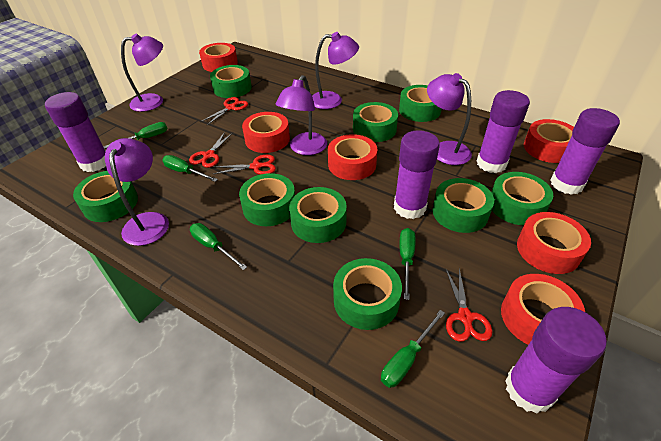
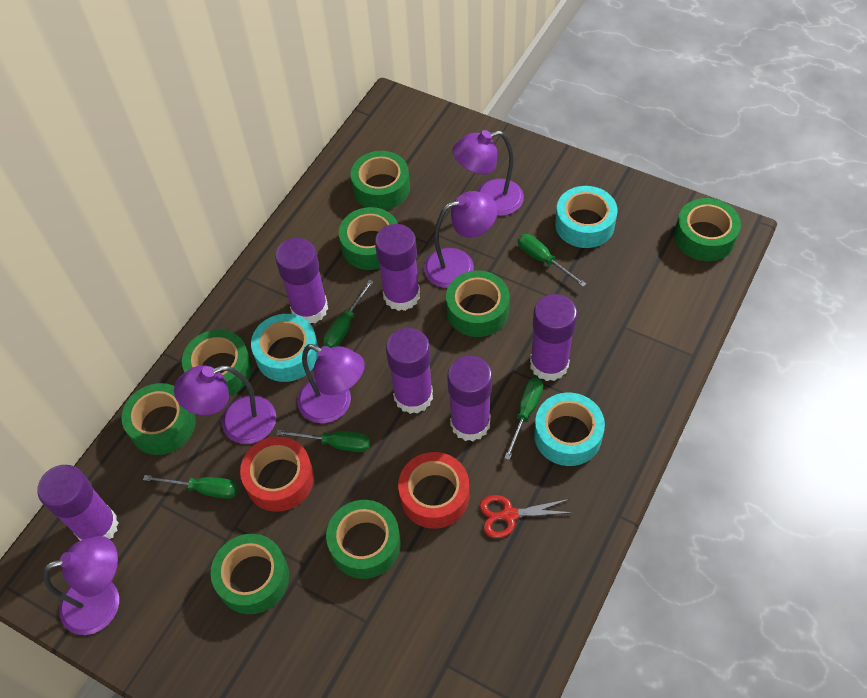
green tape: 9 -> 8
purple glue stick: 5 -> 6
red scissors: 4 -> 1
red tape: 6 -> 2
turquoise tape: 0 -> 3

